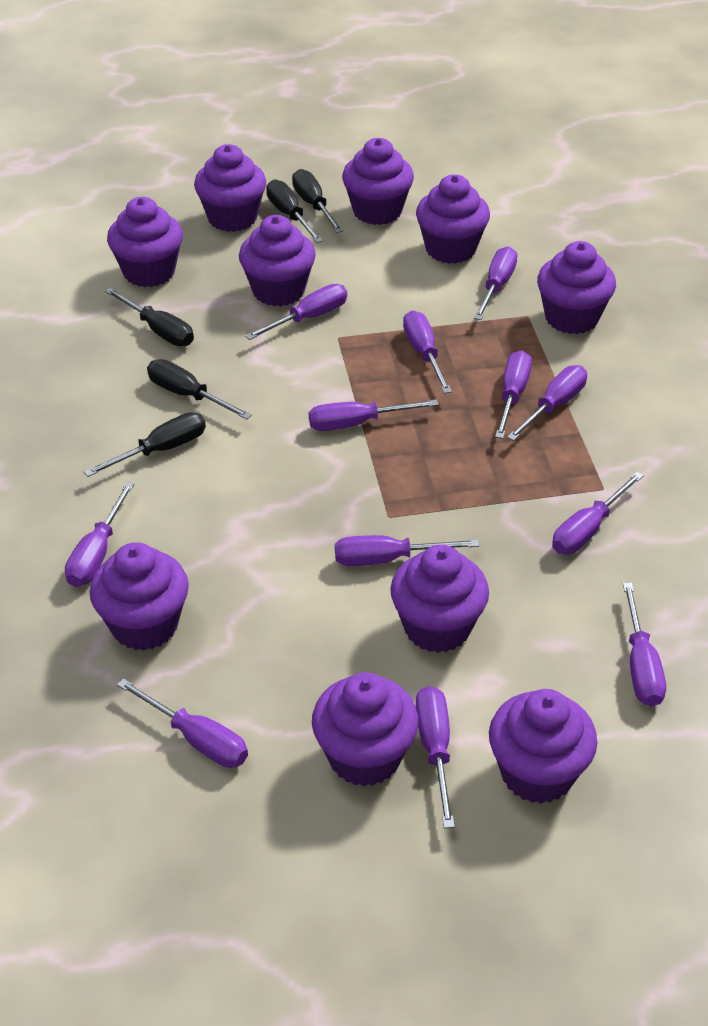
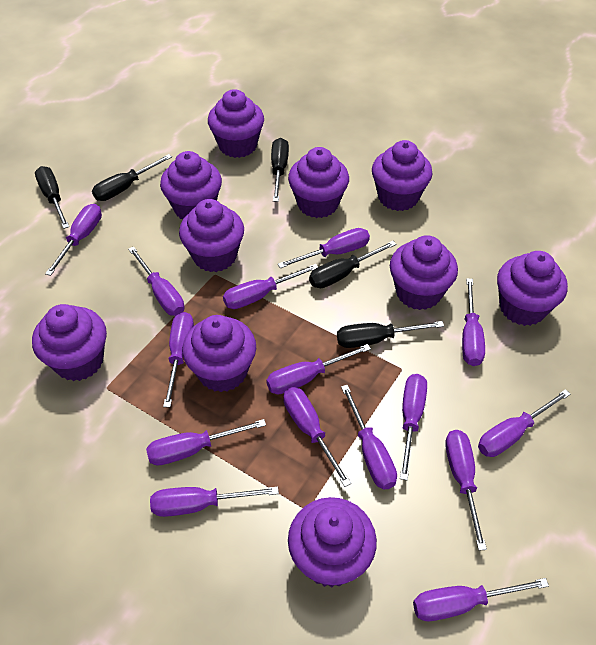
purple screwdriver: 12 -> 15

